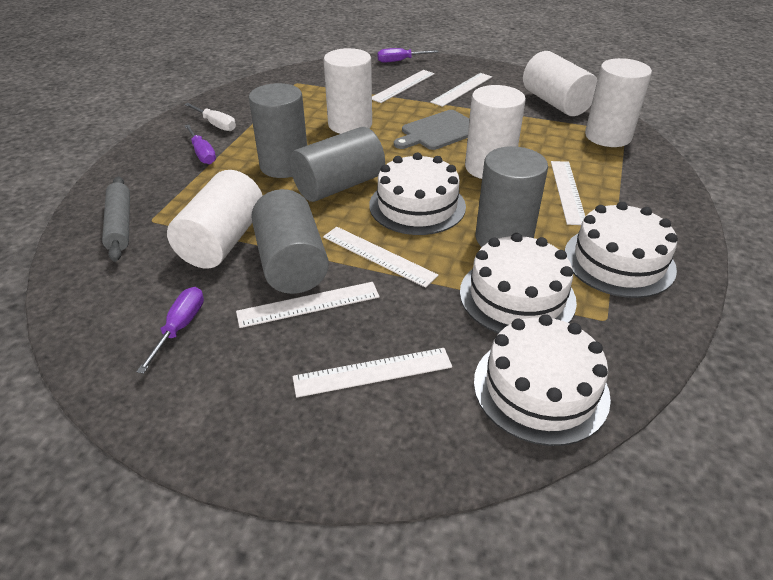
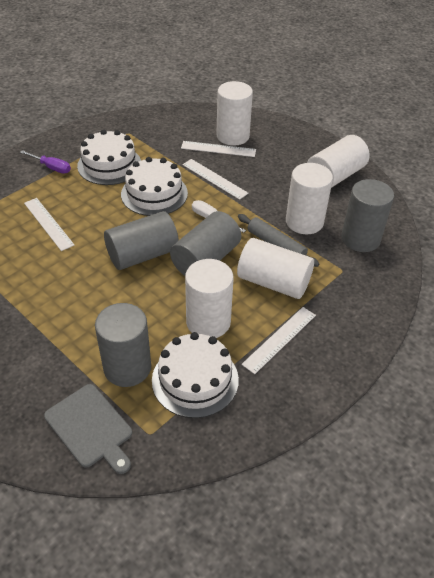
purple screwdriver: 3 -> 1
white cake: 4 -> 3
white ruler: 6 -> 4

